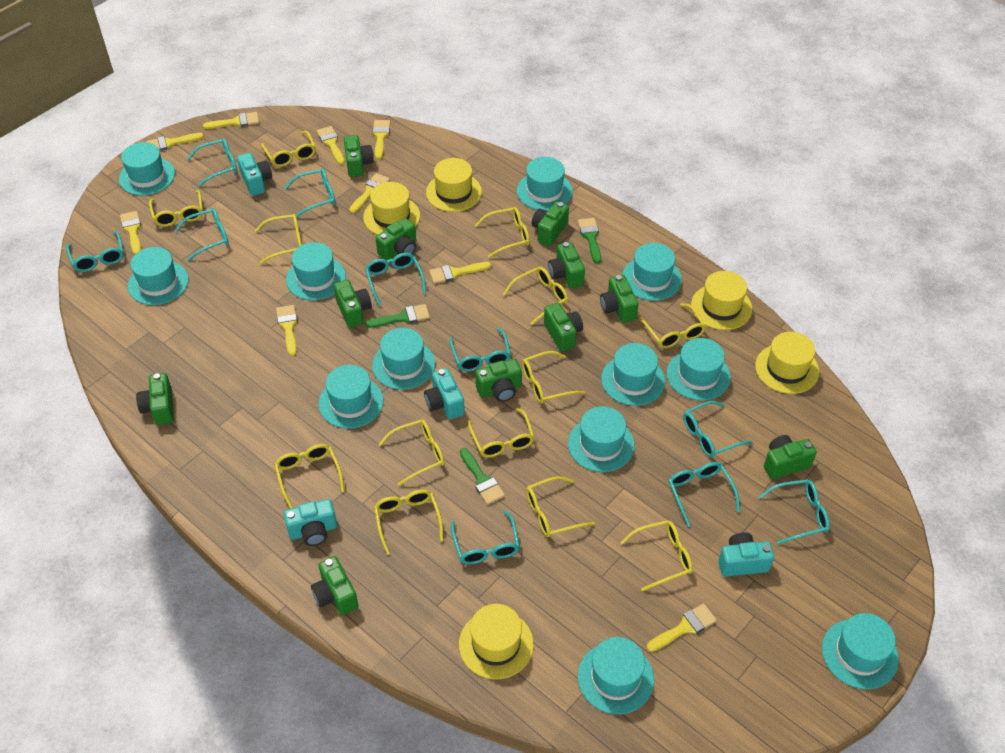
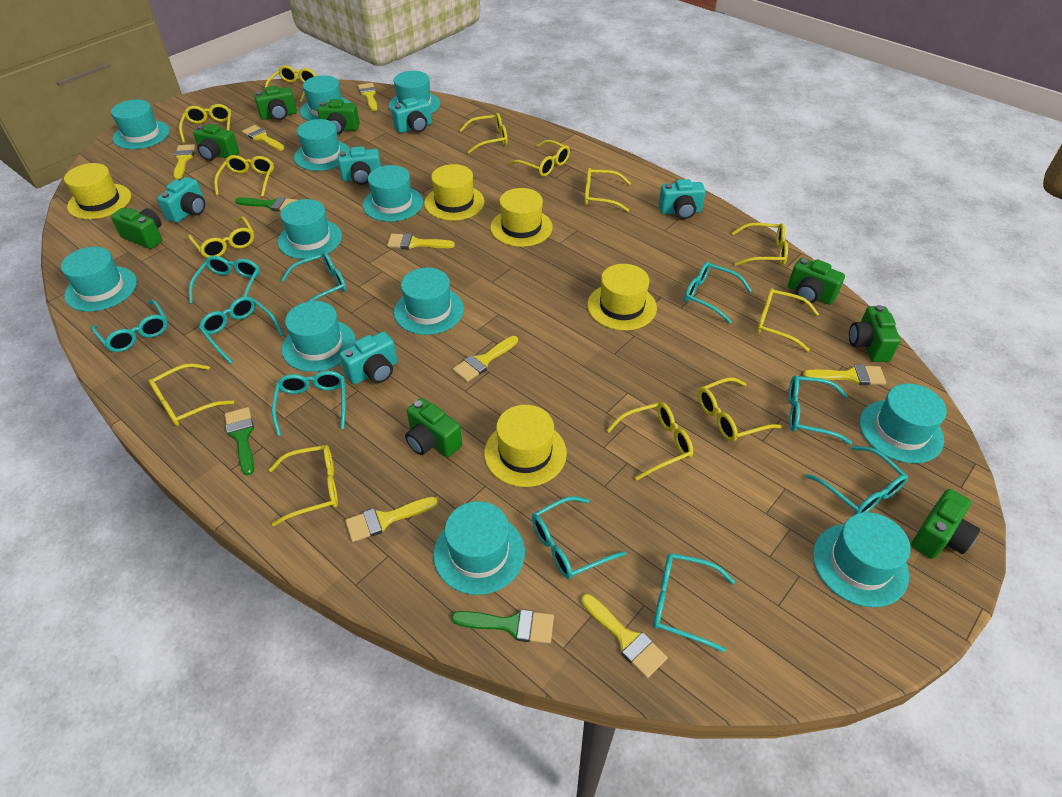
green camera: 11 -> 8
turquoise camera: 4 -> 5
yellow brush: 9 -> 8

